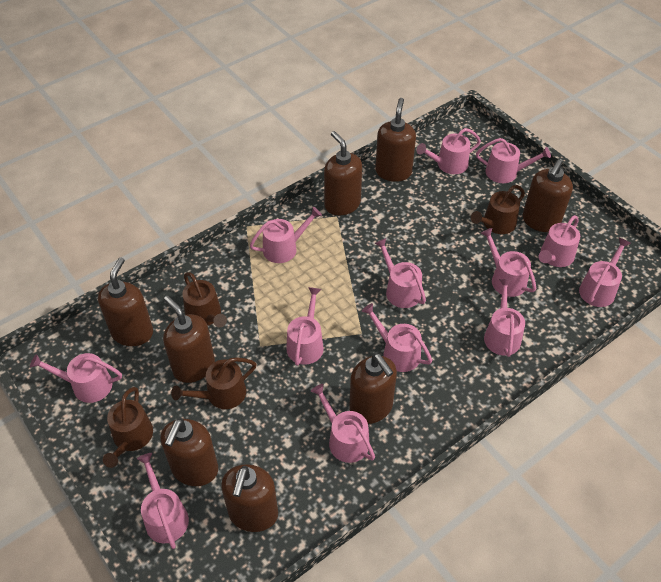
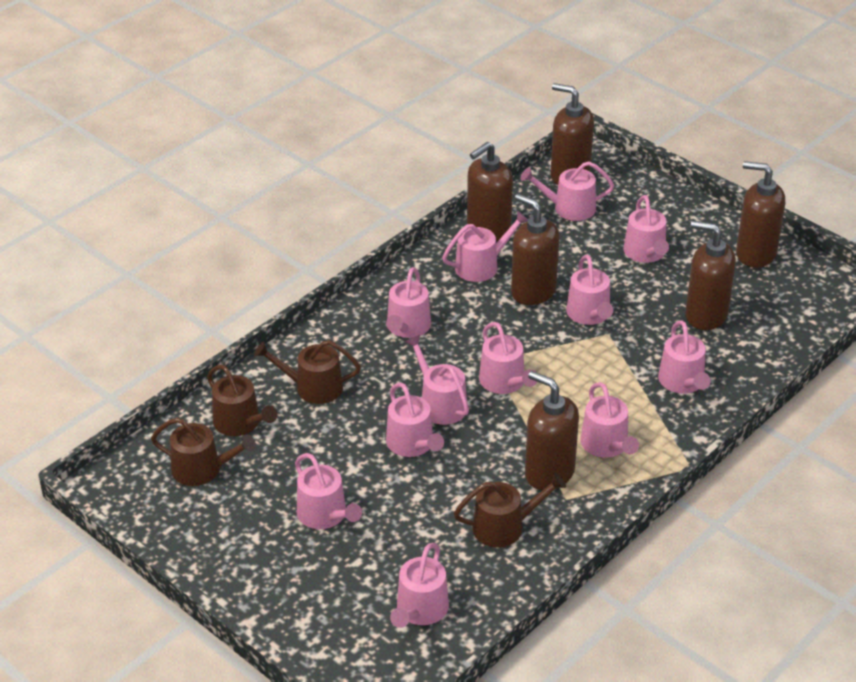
brown soap dispenser: 8 -> 6
pink watering can: 13 -> 12

